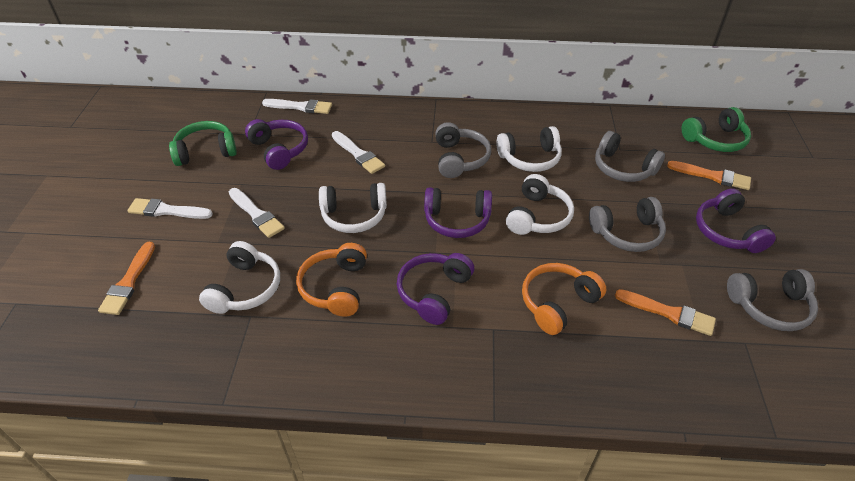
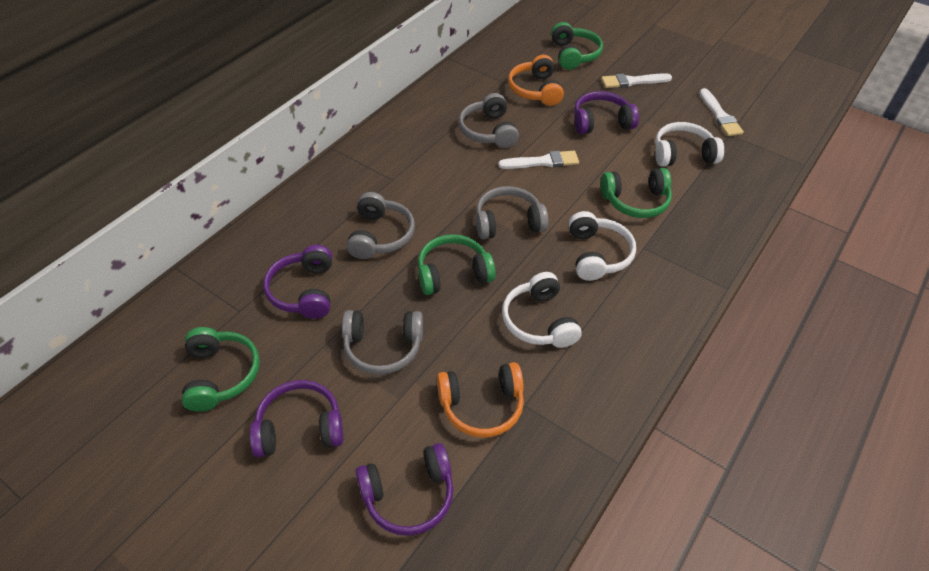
green headphones: 2 -> 4
orange brush: 3 -> 0
white brush: 4 -> 3
white headphones: 4 -> 3

